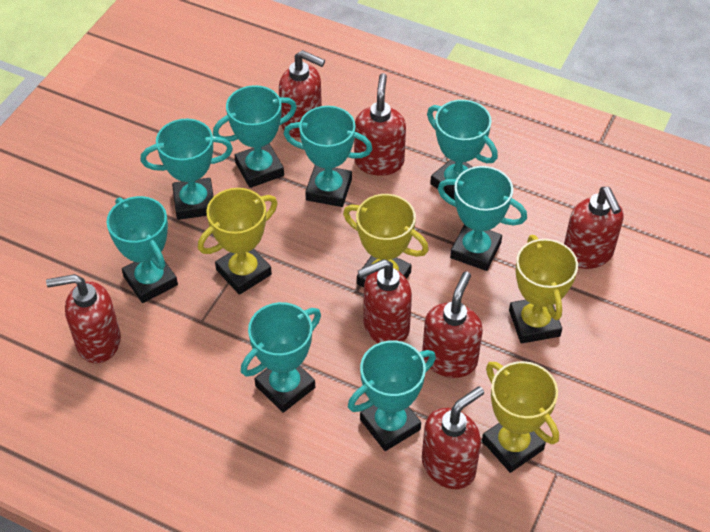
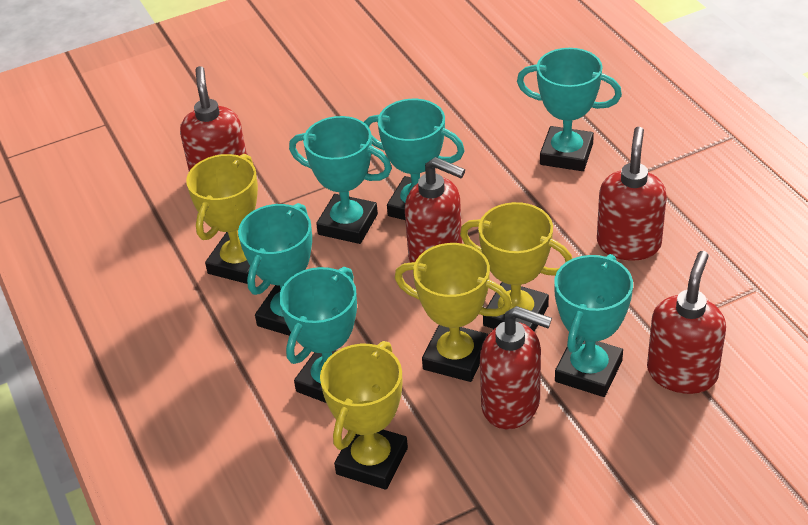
red soap dispenser: 7 -> 5
turquoise trophy: 8 -> 6

